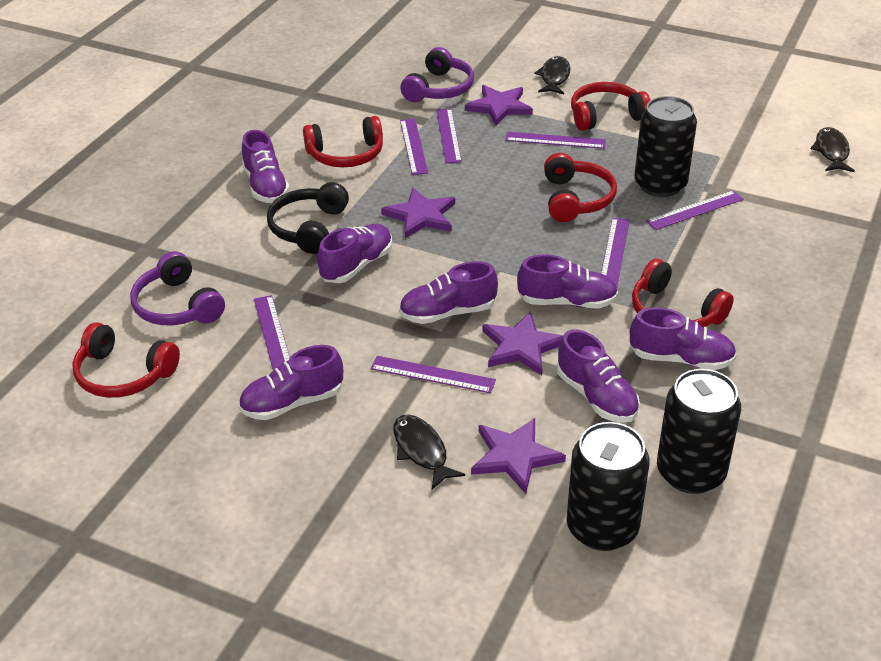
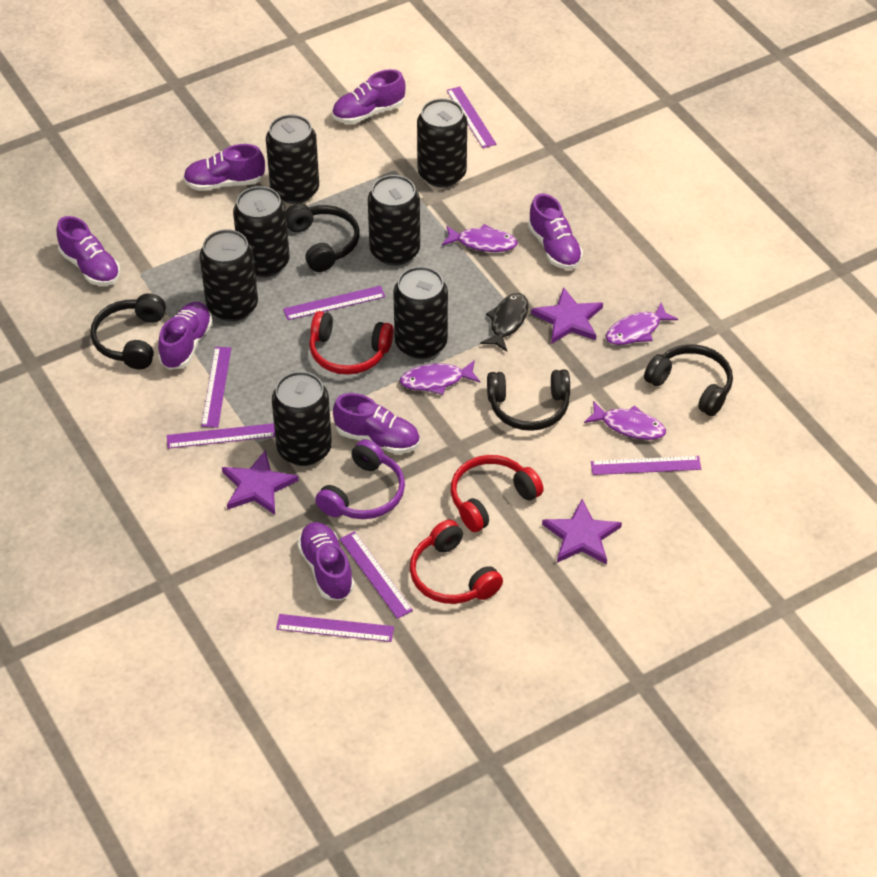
black can: 3 -> 7
black fish: 3 -> 1
black headphones: 1 -> 4
purple fish: 0 -> 4
purple headphones: 2 -> 1
purple star: 4 -> 3
red headphones: 5 -> 3

